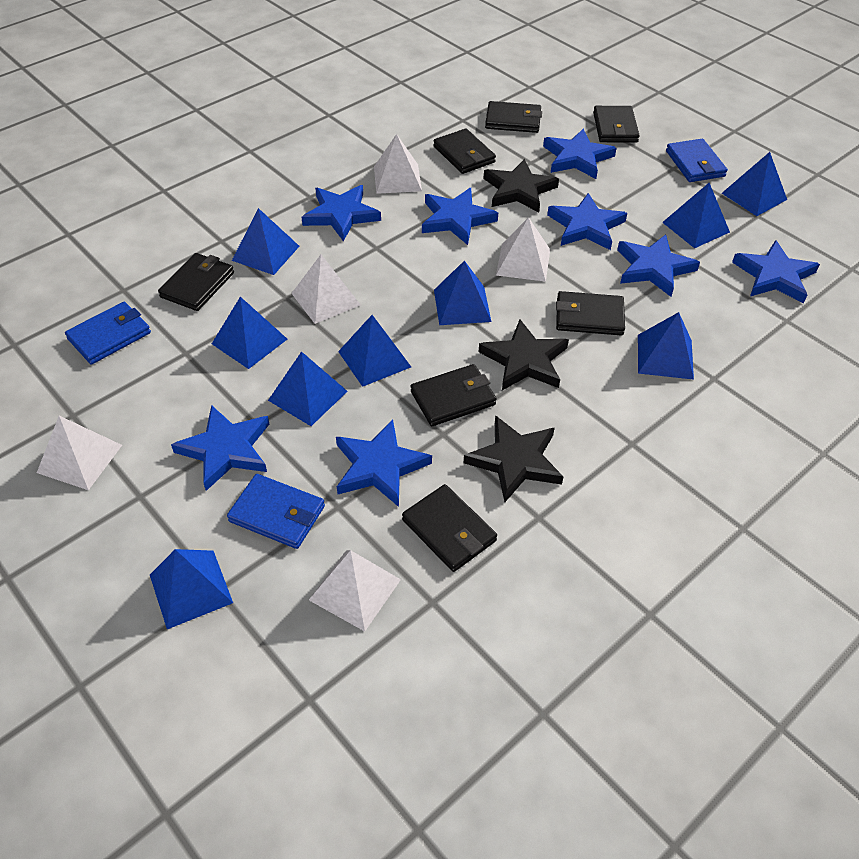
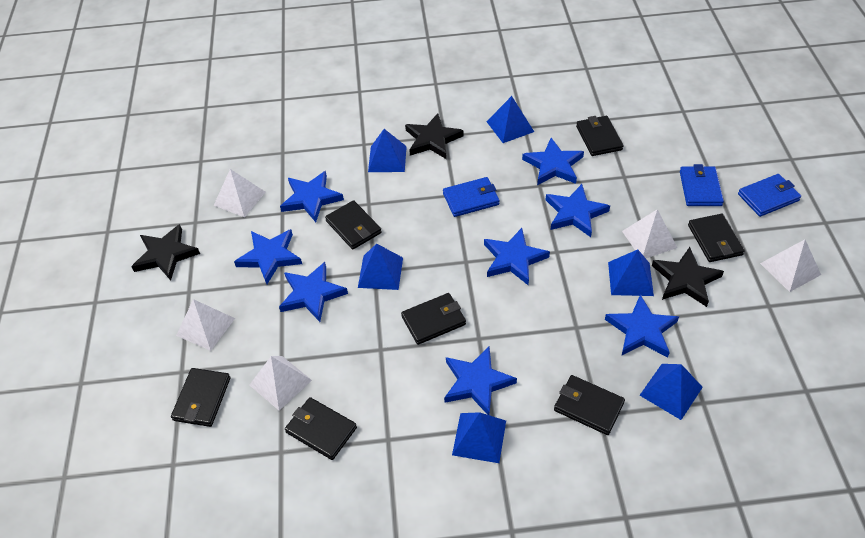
blue pyramid: 9 -> 6

